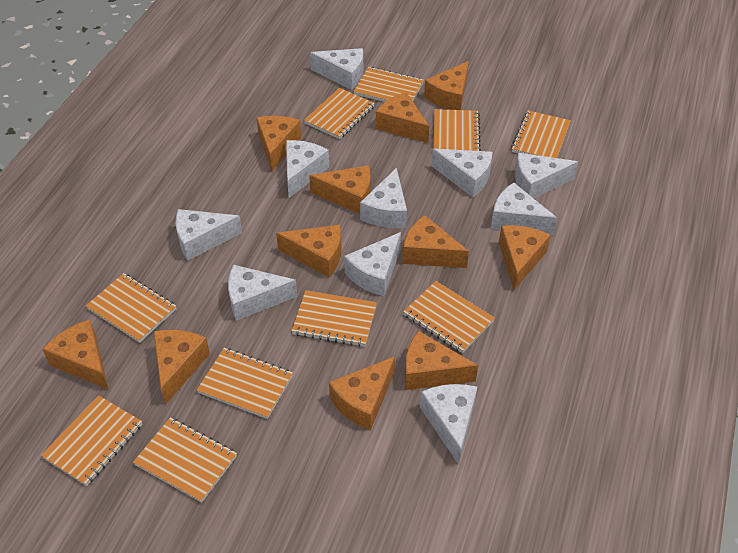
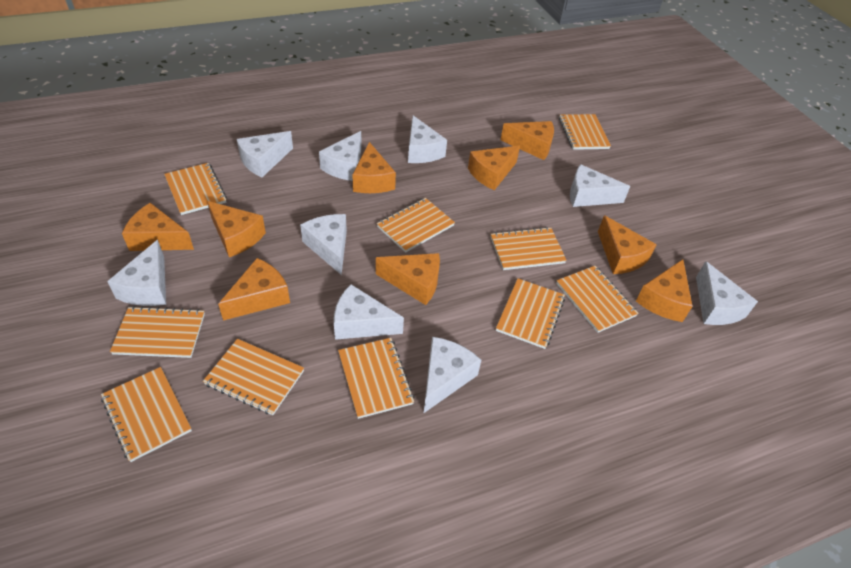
orange cheese: 11 -> 9
white cheese: 10 -> 9

